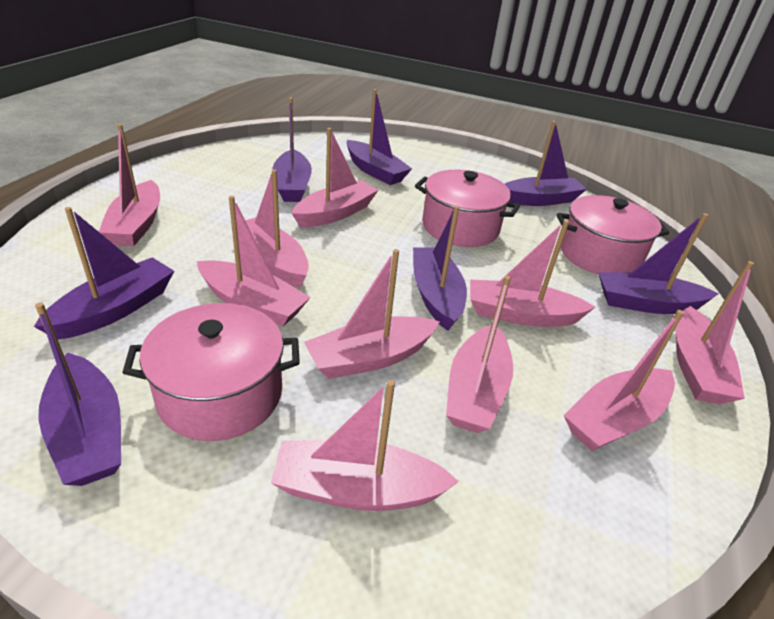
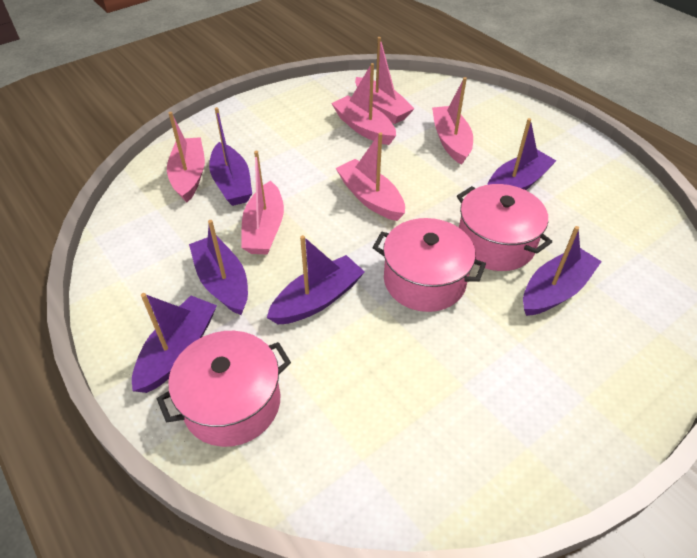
pink boat: 10 -> 6
purple boat: 7 -> 6

